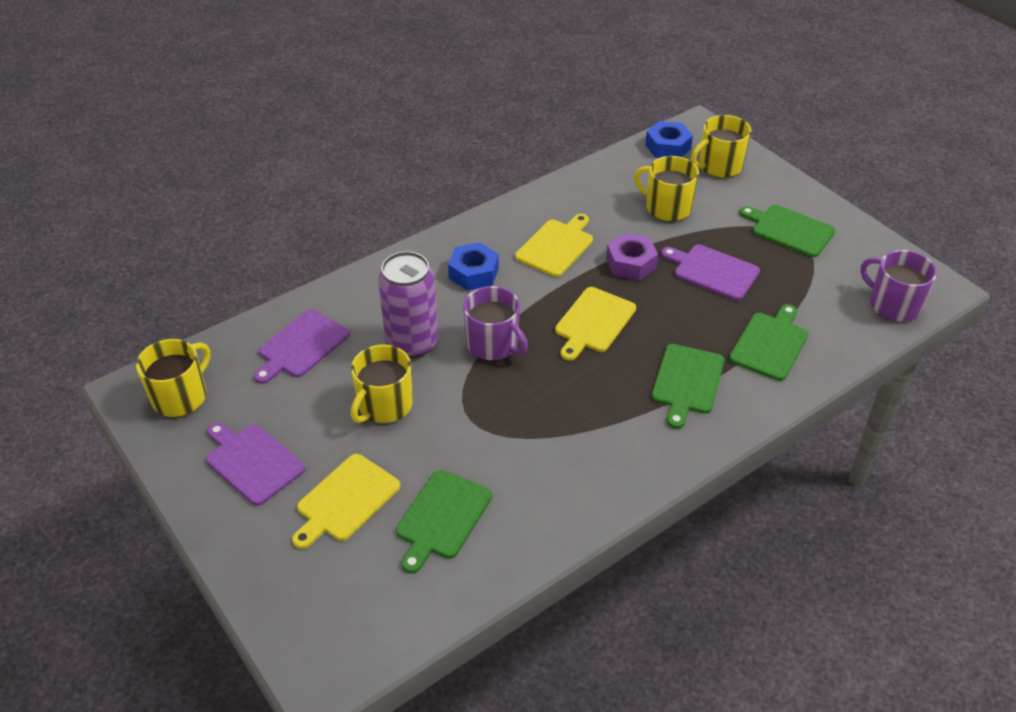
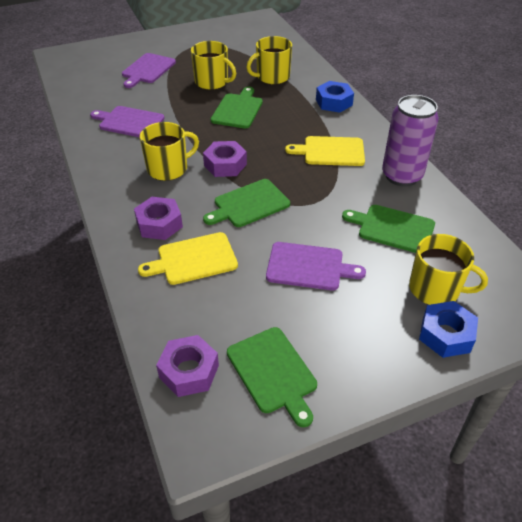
purple mug: 2 -> 0
purple nut: 1 -> 3
yellow cutting board: 3 -> 2

